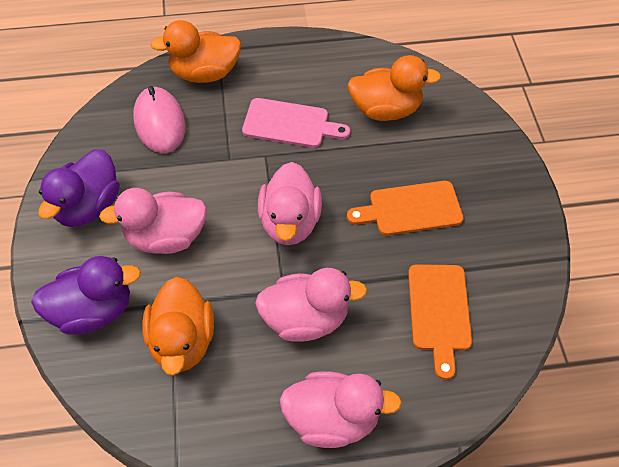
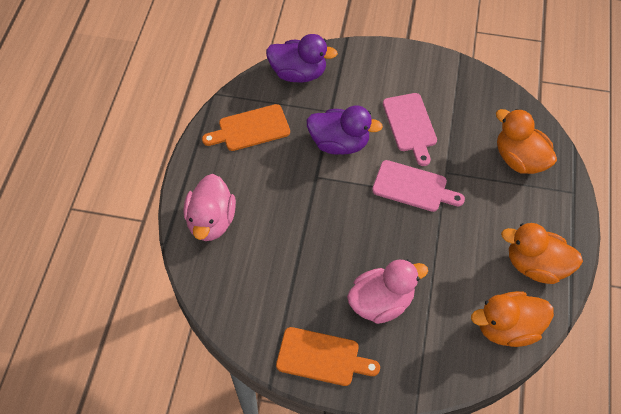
pink cutting board: 1 -> 2
pink duck: 4 -> 2
pink mouse: 1 -> 0

